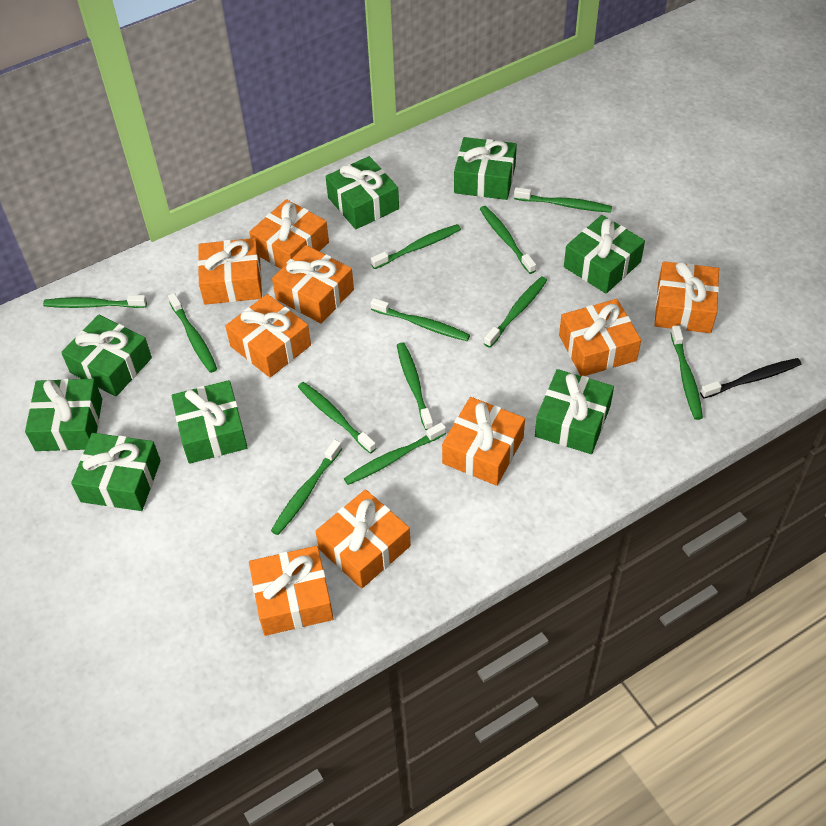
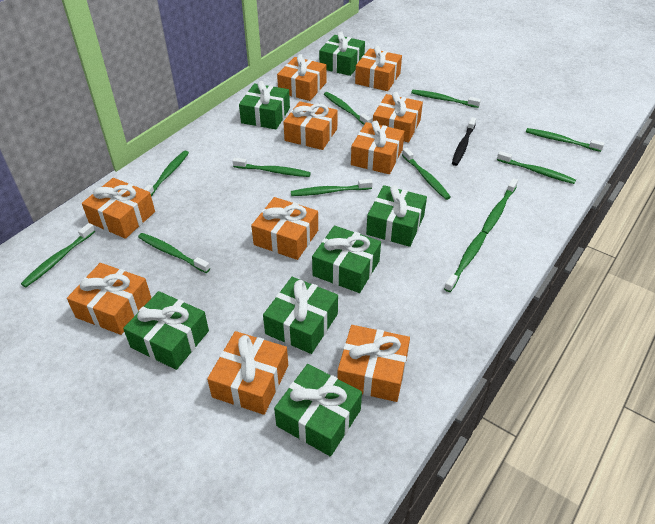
green gift: 8 -> 7
orange gift: 9 -> 10

